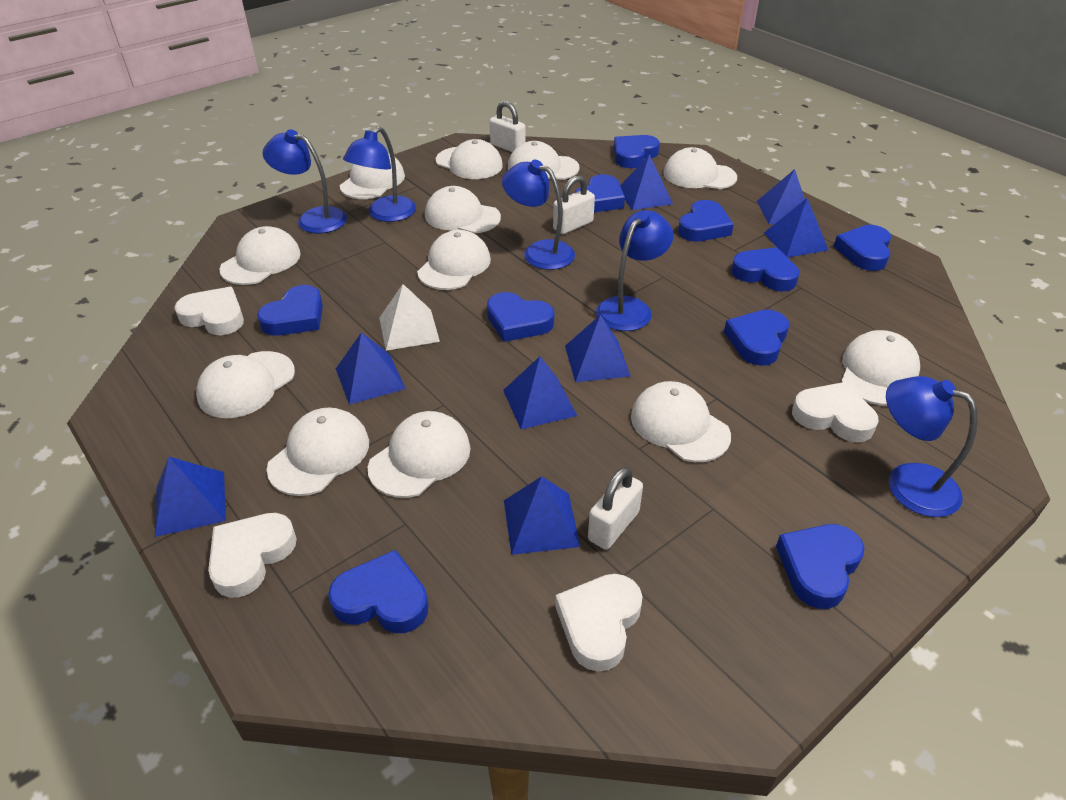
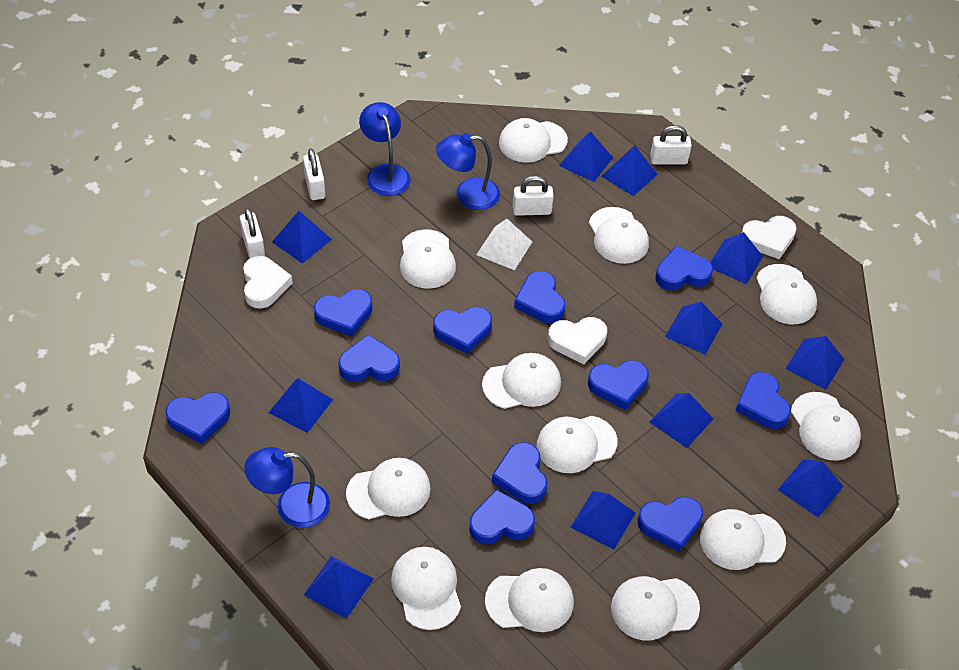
blue heart: 10 -> 11
blue lamp: 5 -> 3
blue pyramid: 8 -> 11
white heart: 4 -> 3
white padlock: 3 -> 4

